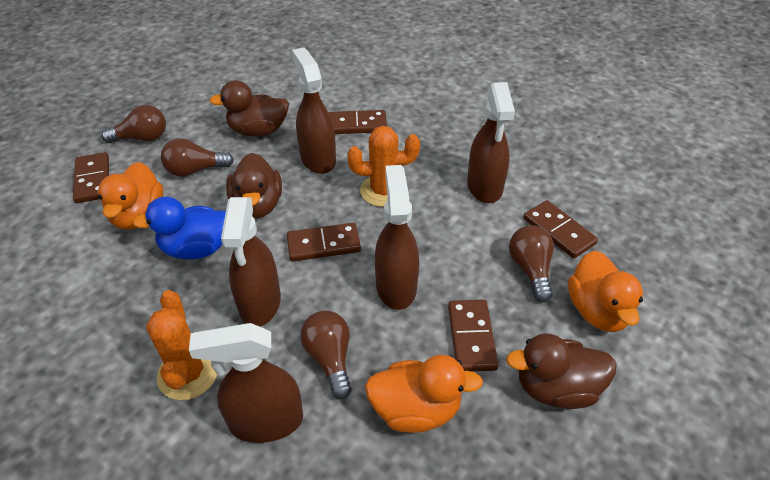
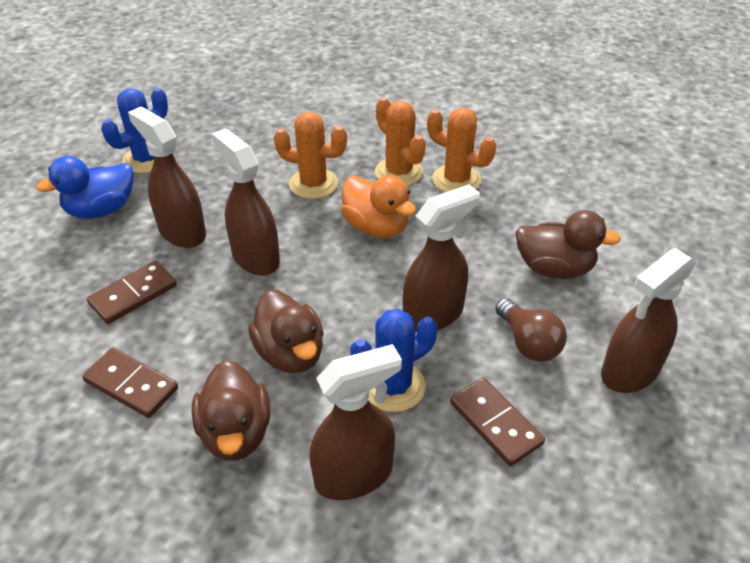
blue cactus: 0 -> 2
brown domino: 5 -> 3
brown light bulb: 4 -> 1
orange cactus: 2 -> 3
orange duck: 3 -> 1

